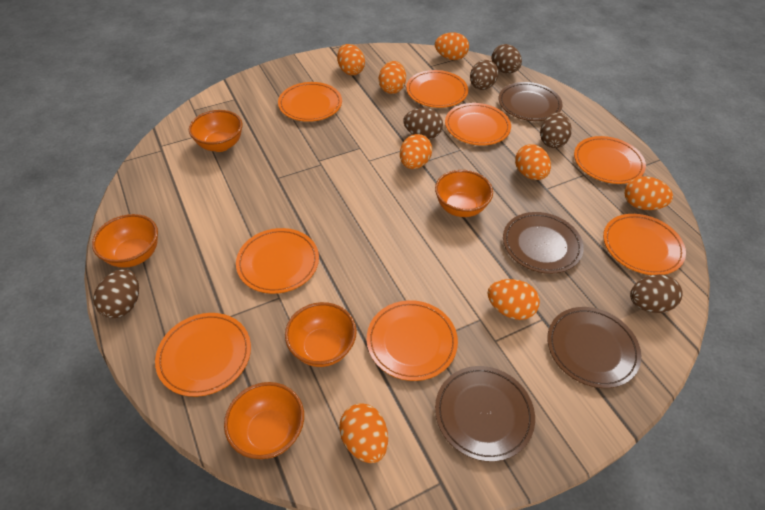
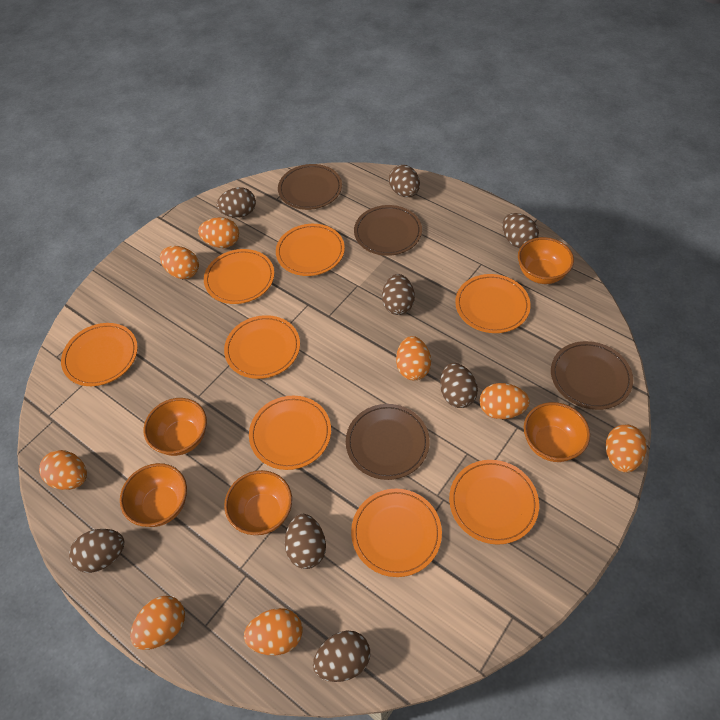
brown egg: 6 -> 8

